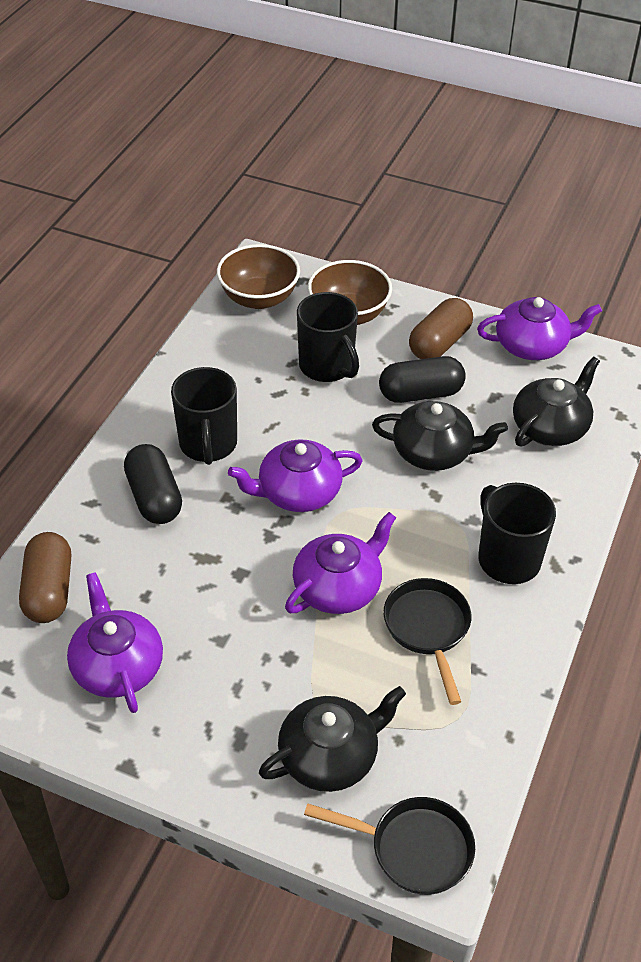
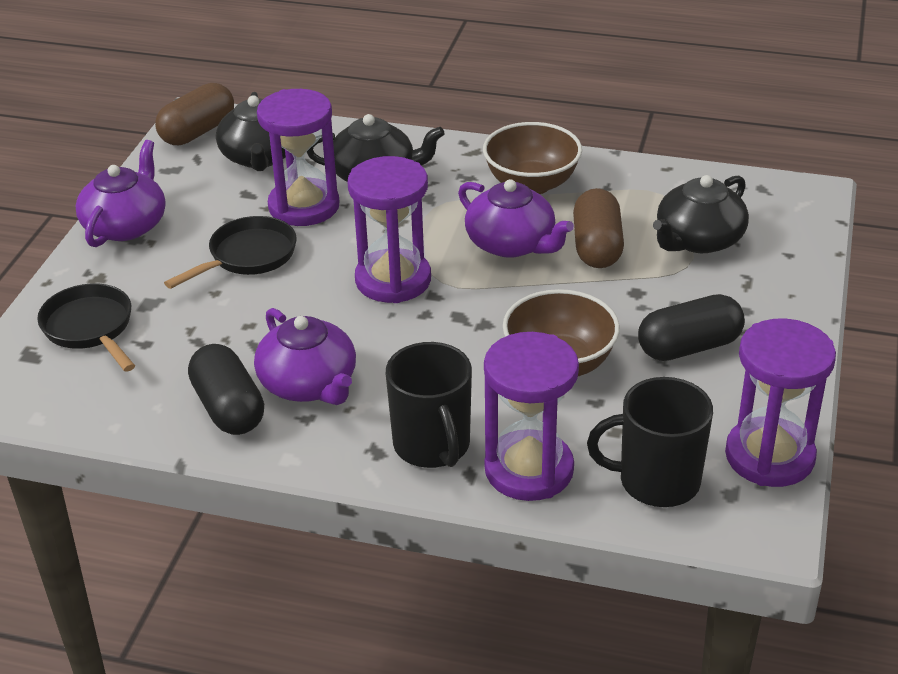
black mug: 3 -> 2
purple hourglass: 0 -> 4
purple teapot: 4 -> 3

